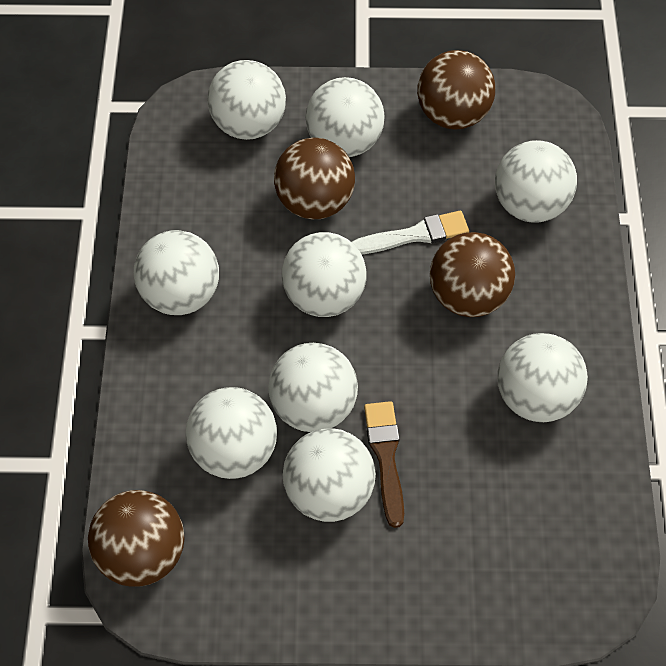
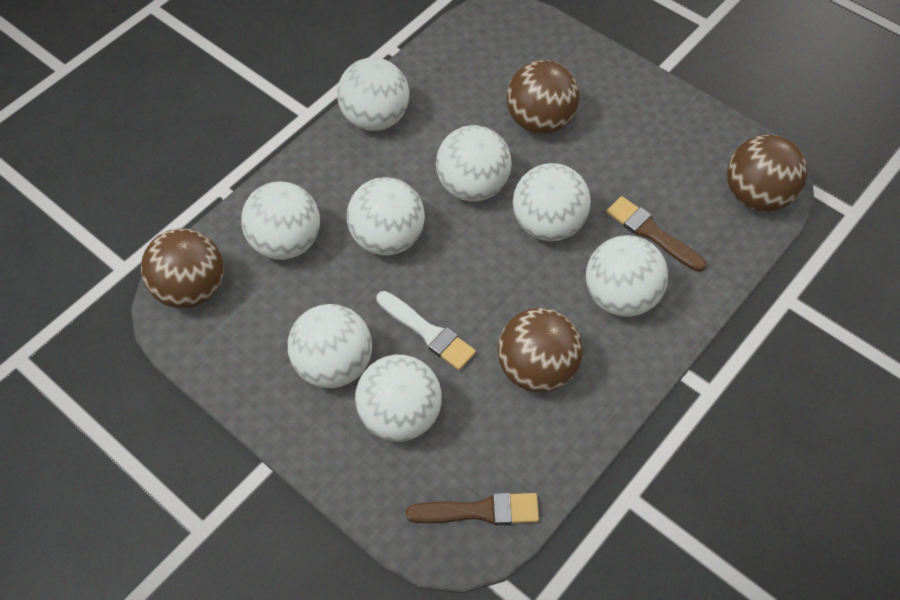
brown brush: 1 -> 2
white ball: 9 -> 8

